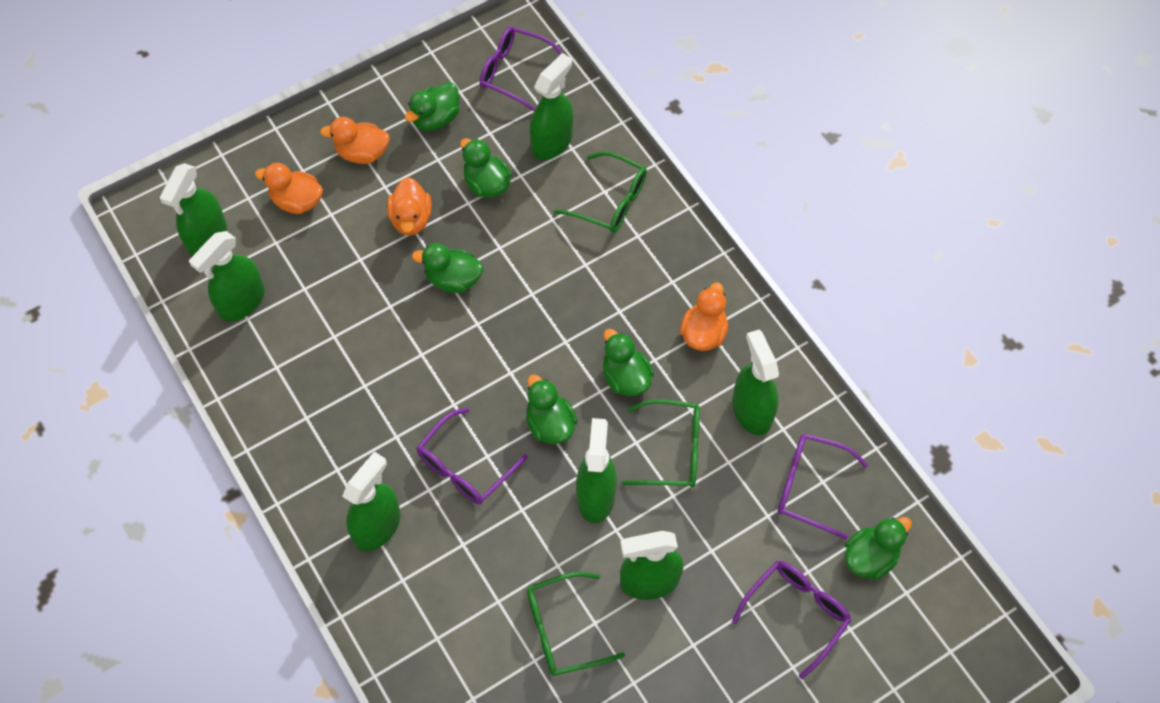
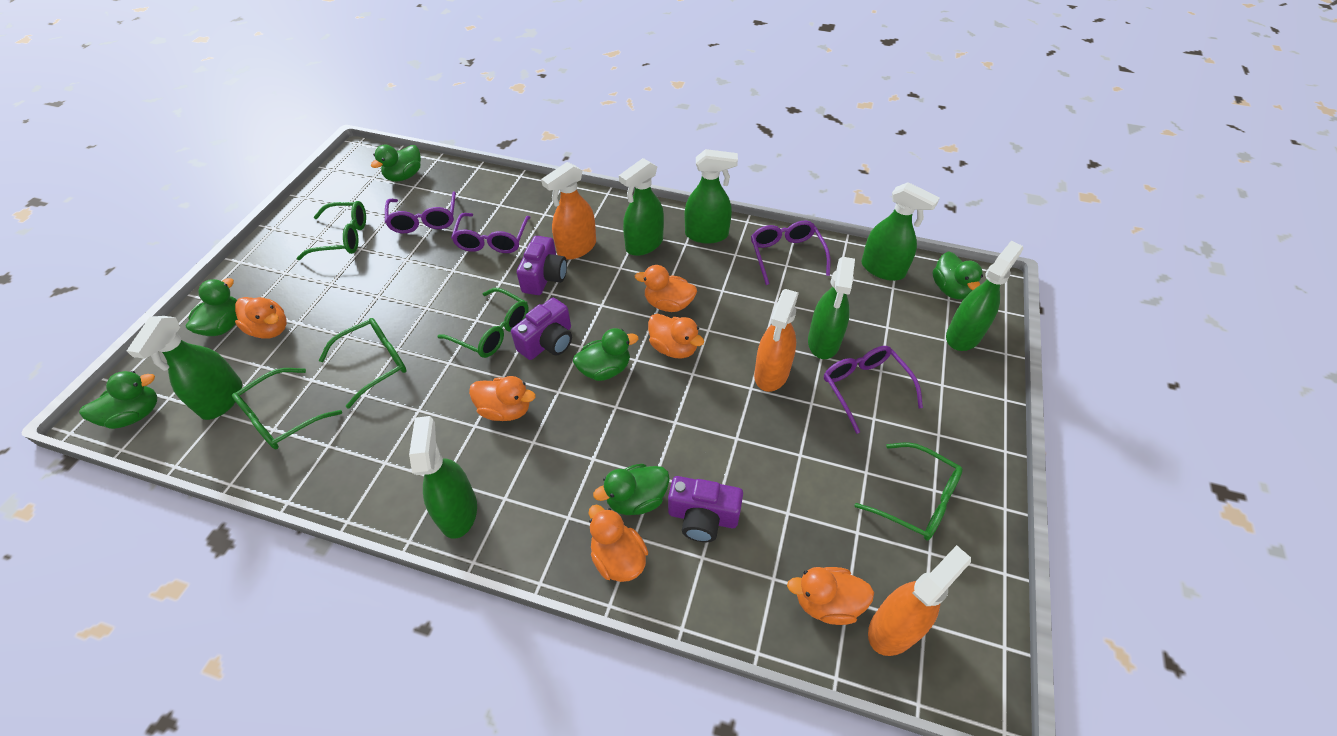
green glasses: 3 -> 5
orange duck: 4 -> 6
orange spray bottle: 0 -> 3
purple camera: 0 -> 3

